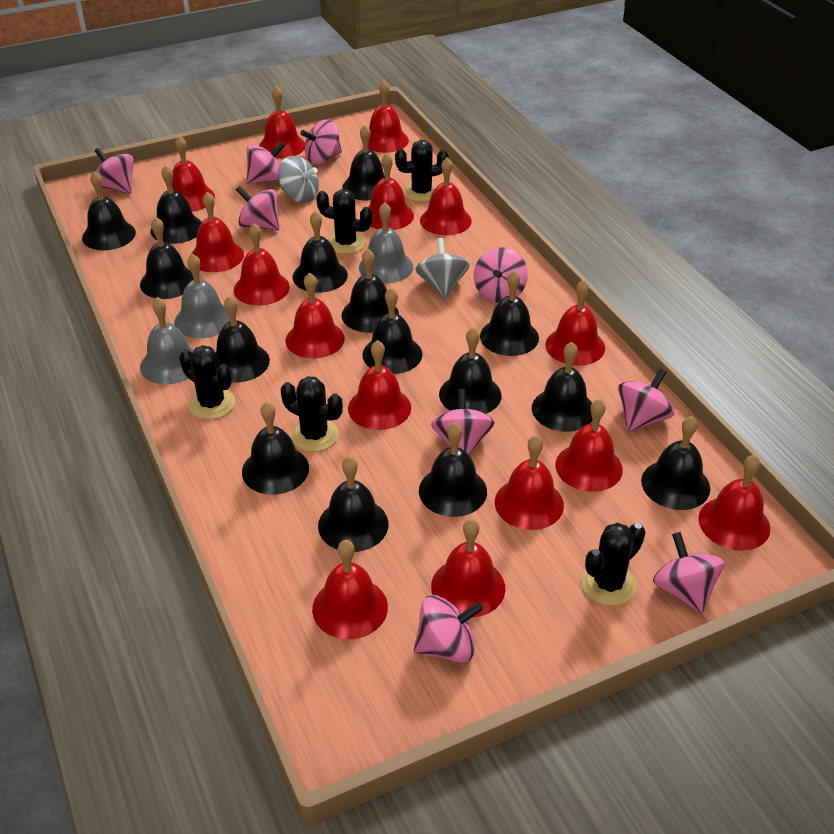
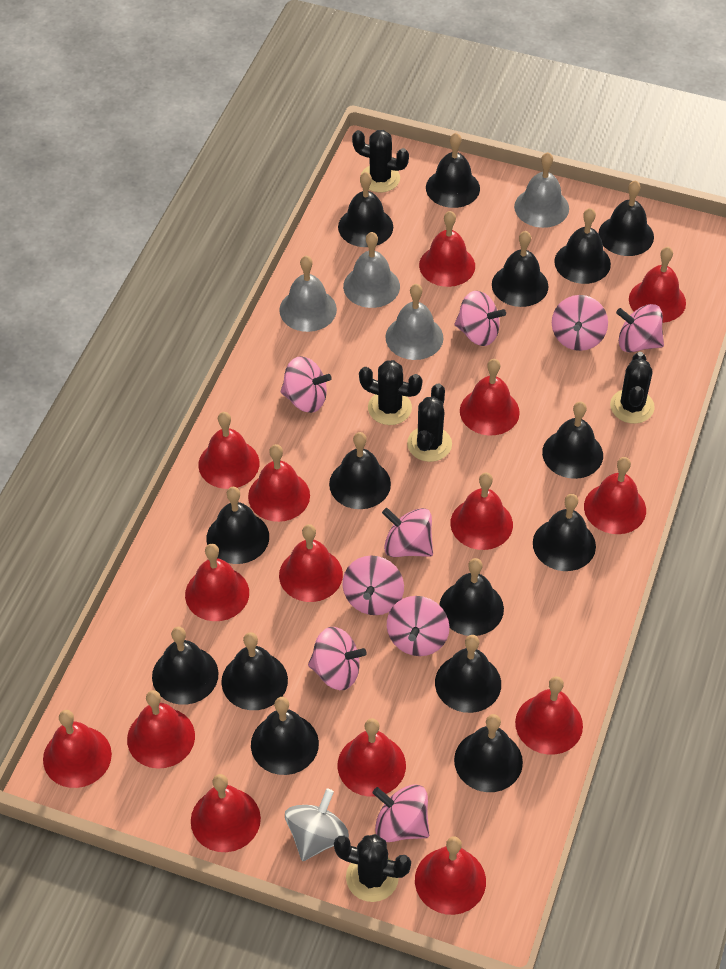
grey bell: 3 -> 4
grey spinning top: 2 -> 1

